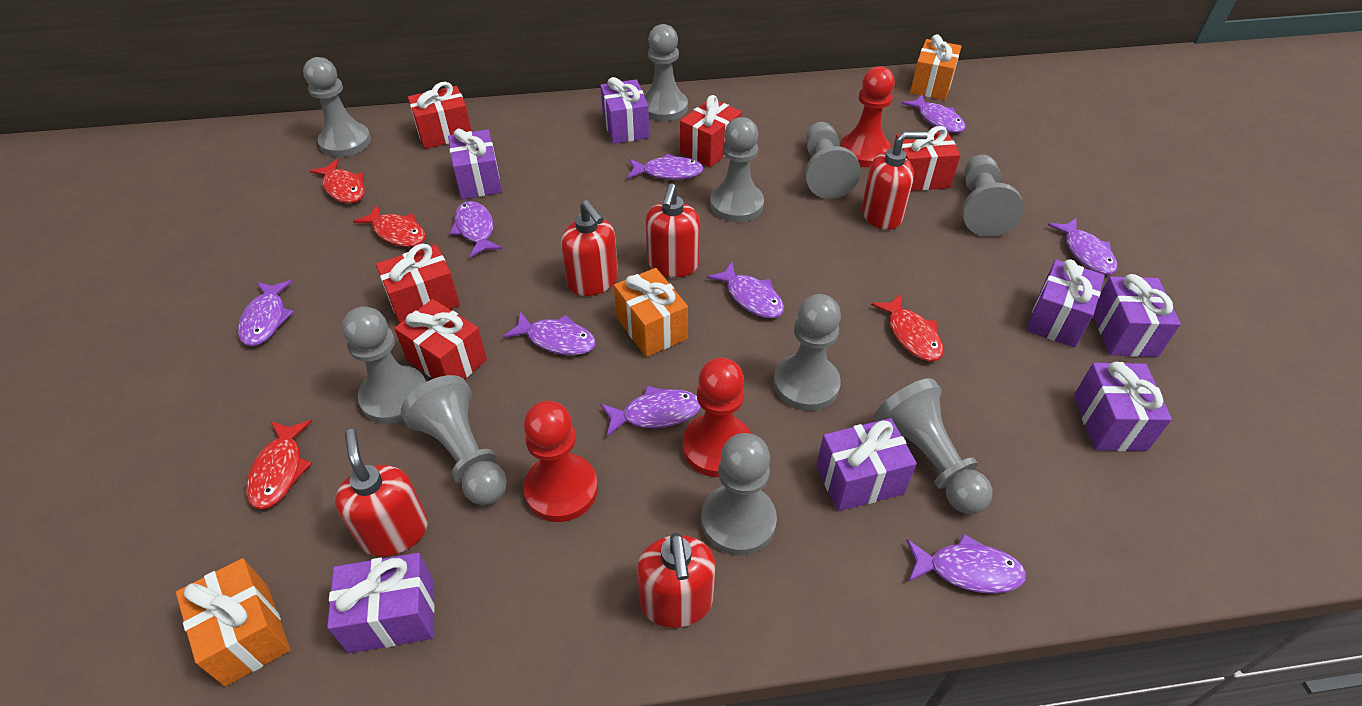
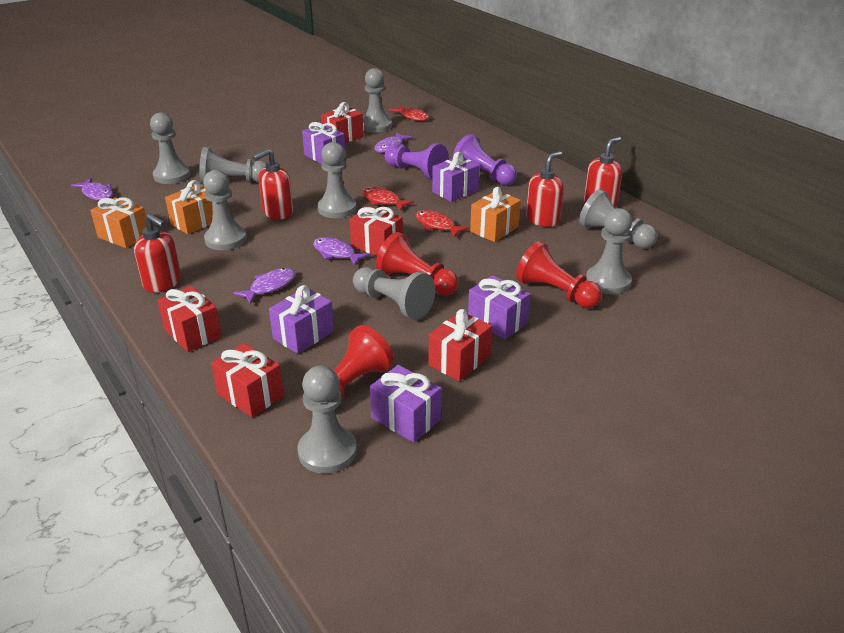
grey pawn: 10 -> 9
purple fish: 9 -> 4
purple gift: 7 -> 5
purple pawn: 0 -> 2
red fish: 4 -> 3
red soap dispenser: 5 -> 4

